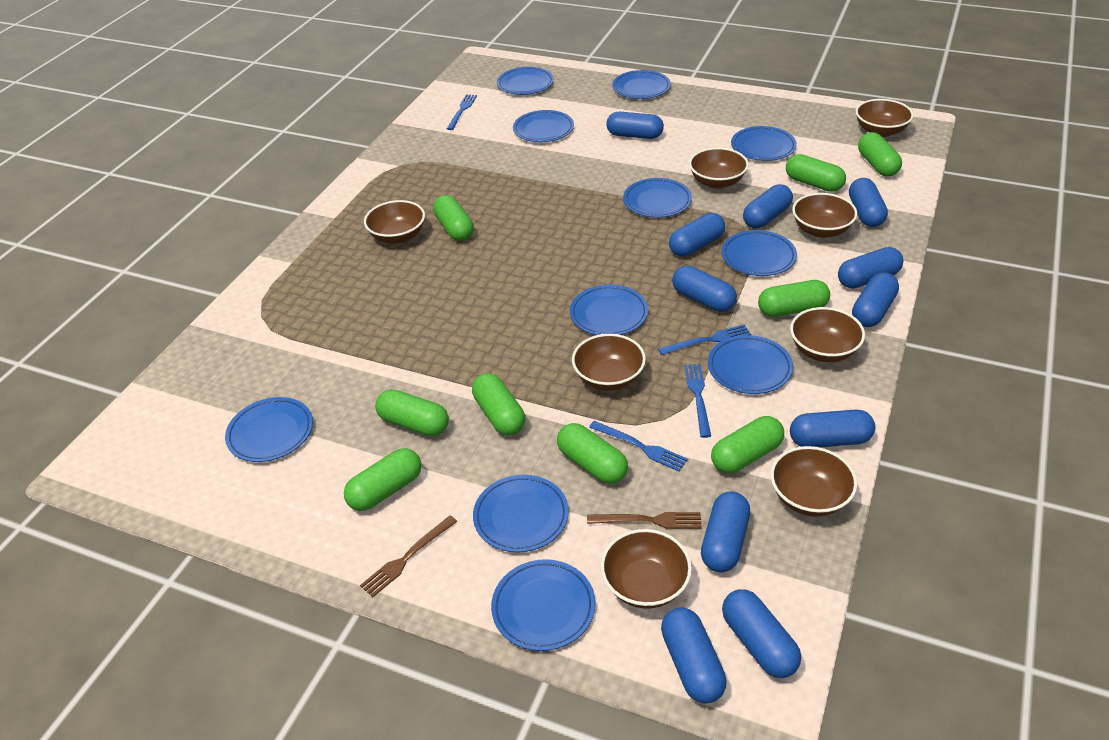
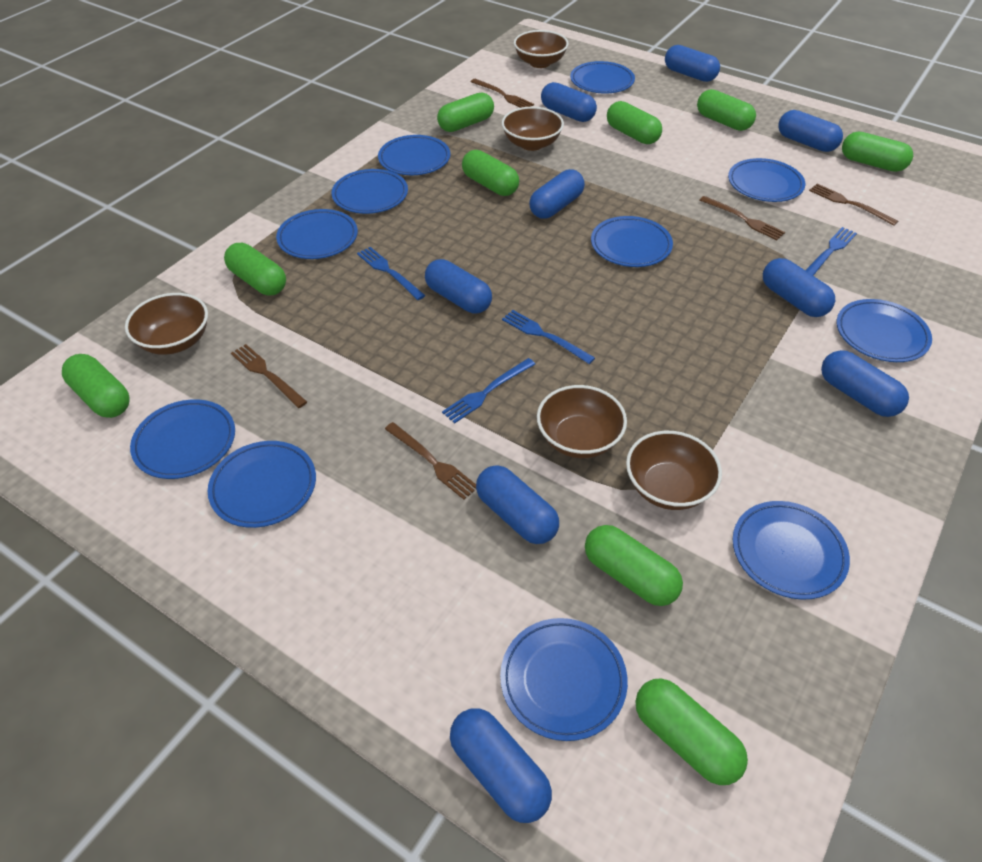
blue capsule: 11 -> 9
brown bowl: 8 -> 5
brown fork: 2 -> 5

